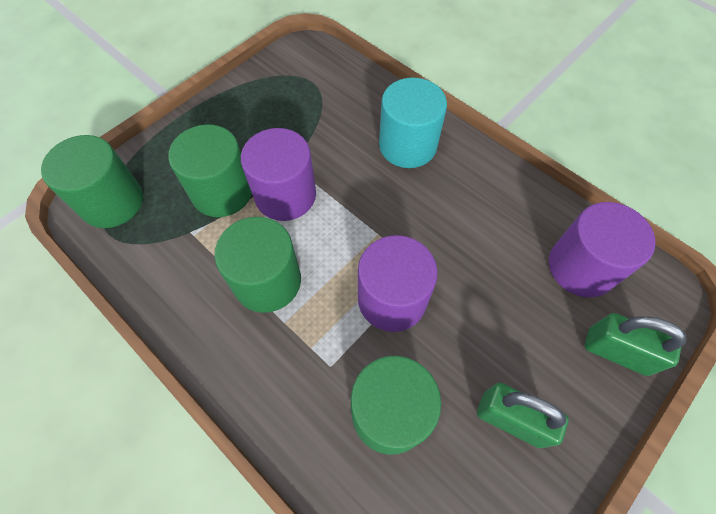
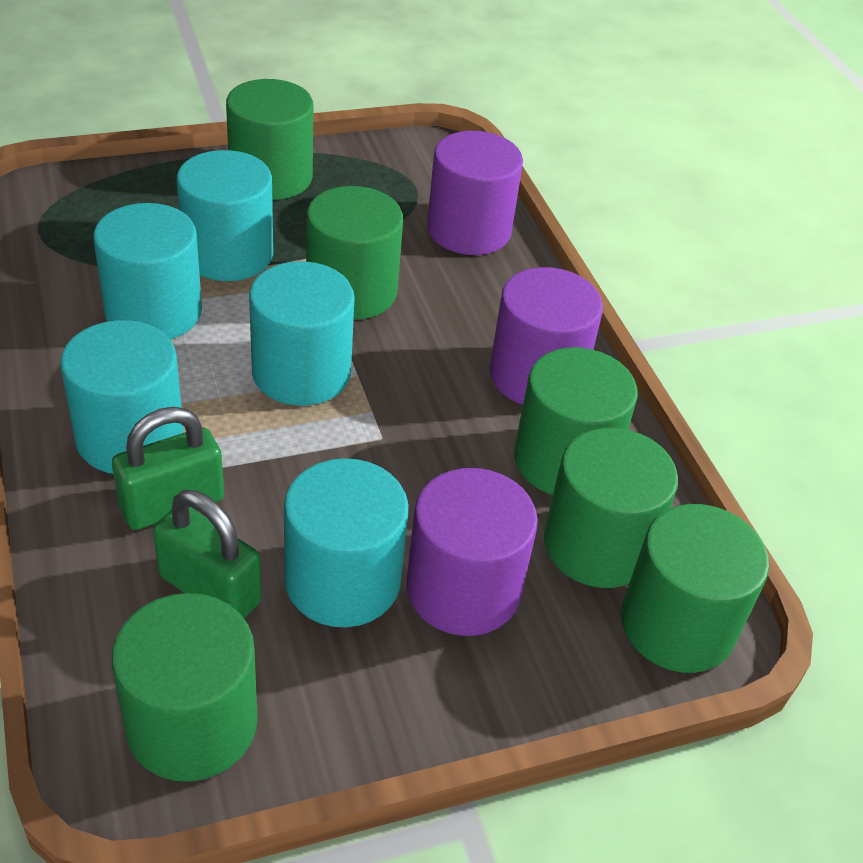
green cylinder: 4 -> 6
turquoise cylinder: 1 -> 5

